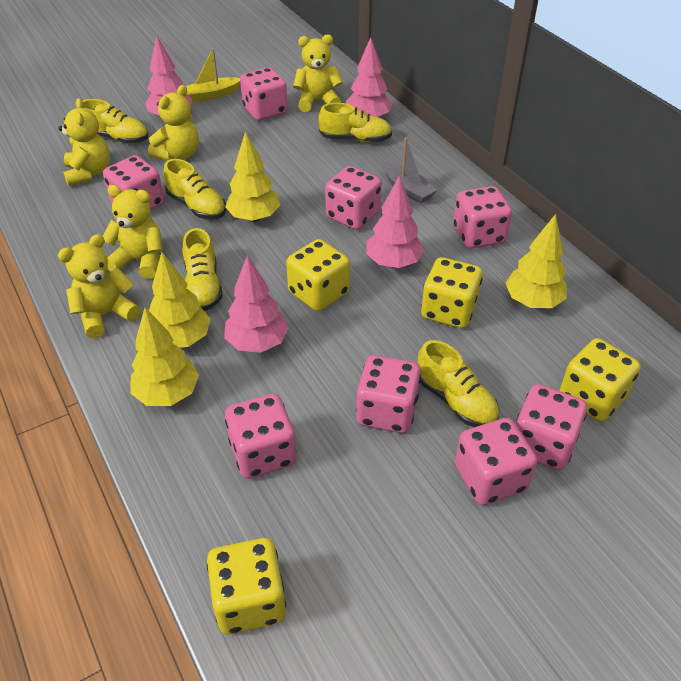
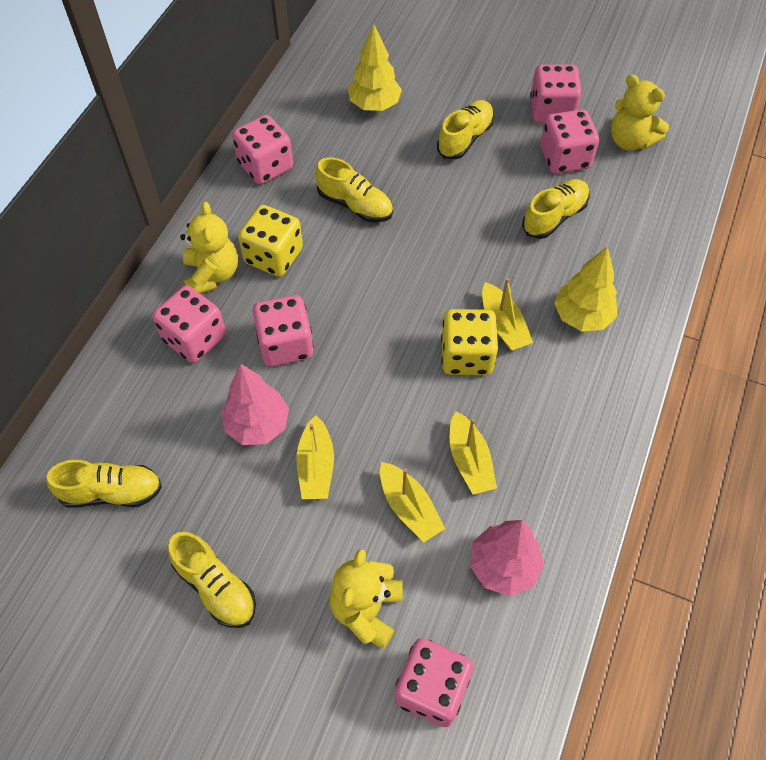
grey boat: 1 -> 0
pink dice: 8 -> 6
pink tree: 4 -> 2
yellow boat: 1 -> 4
yellow dice: 4 -> 2
yellow teddy bear: 5 -> 3
yellow tree: 4 -> 2

